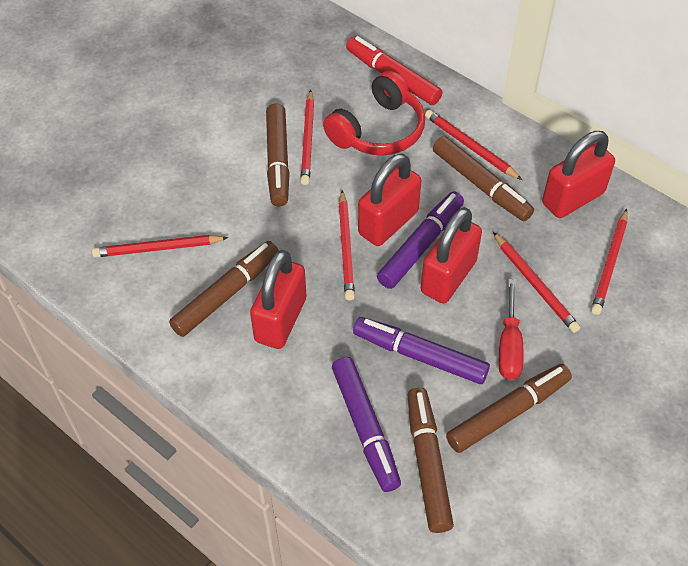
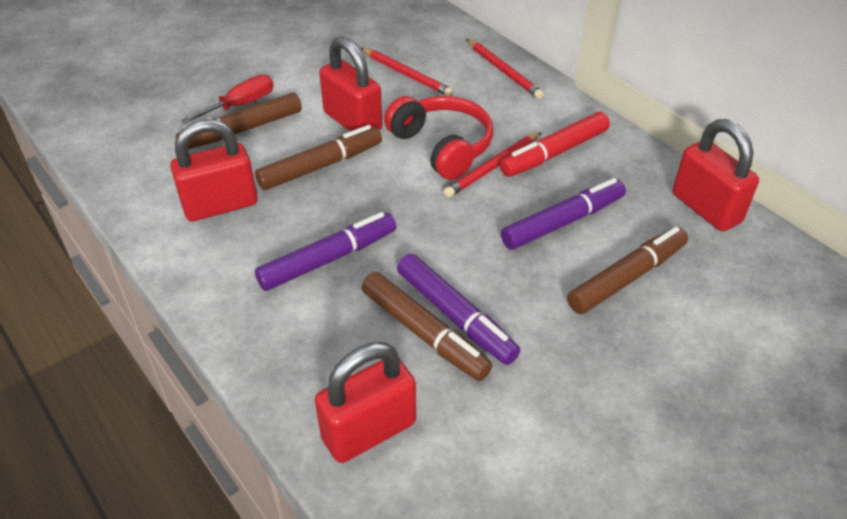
brown marker: 5 -> 4
red pencil: 6 -> 3

